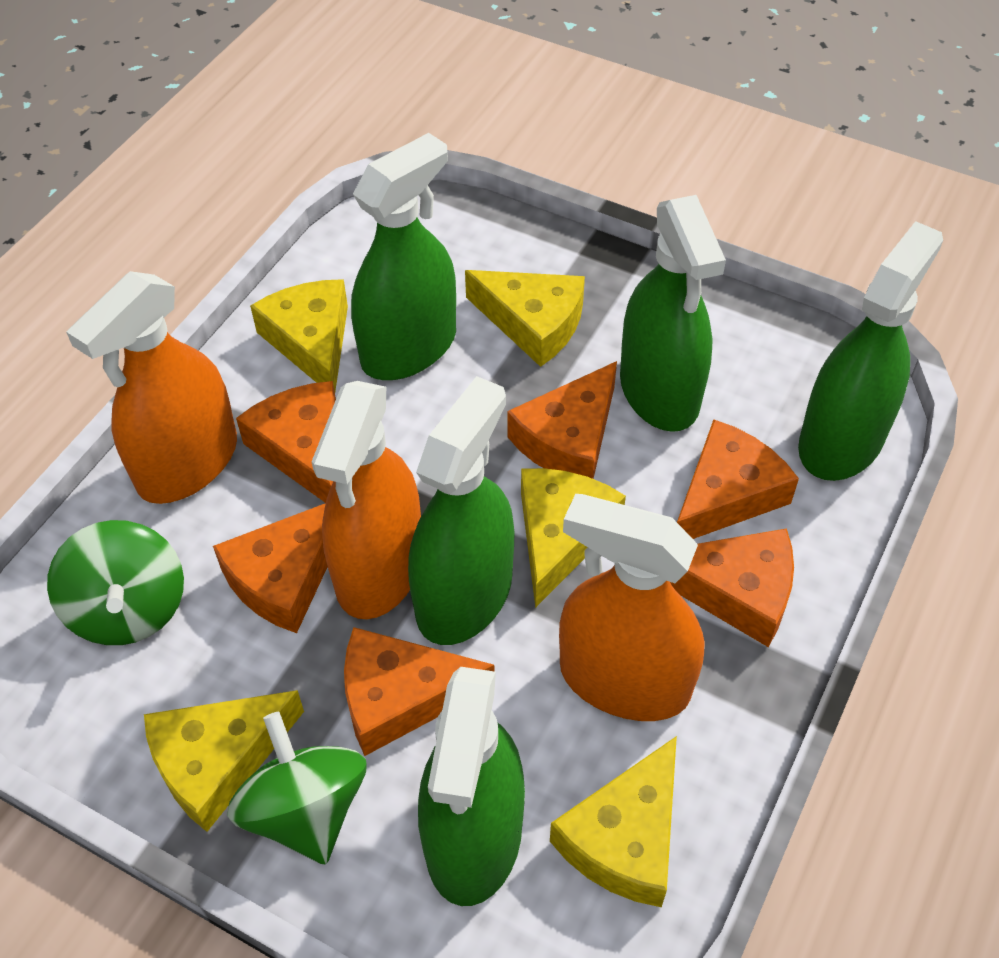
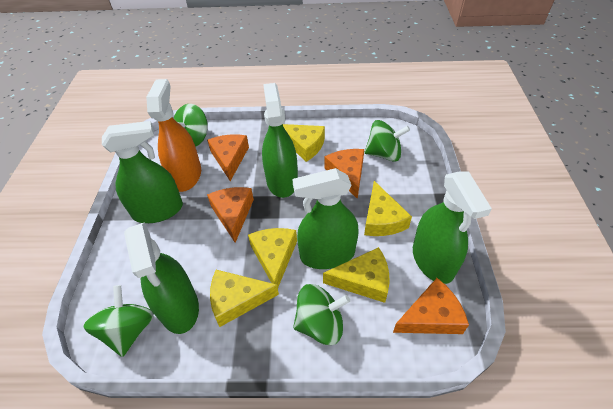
green spinning top: 2 -> 4
orange cheese: 6 -> 4
orange spray bottle: 3 -> 1

